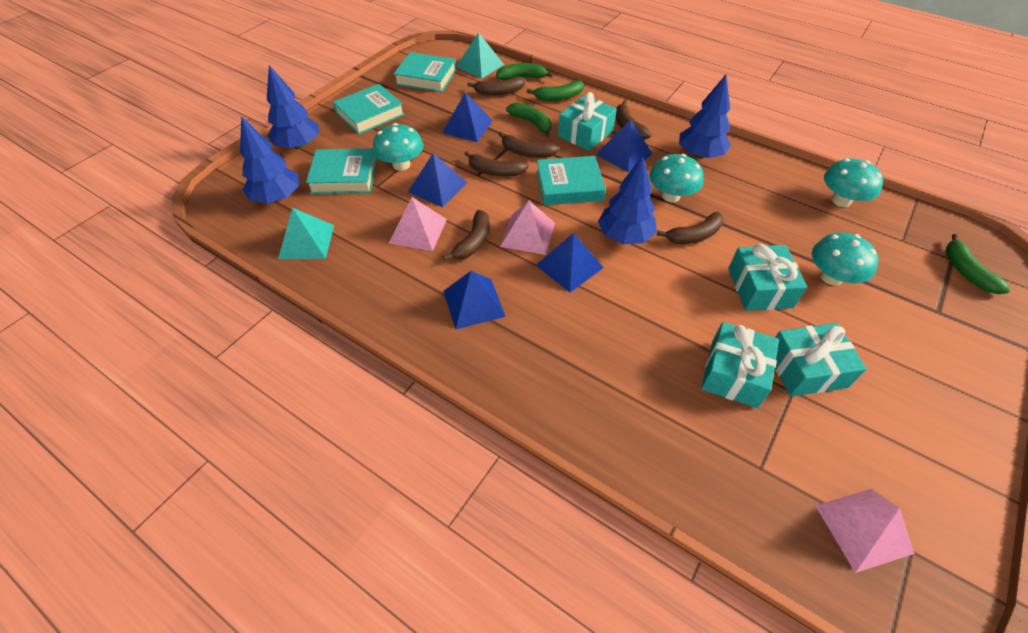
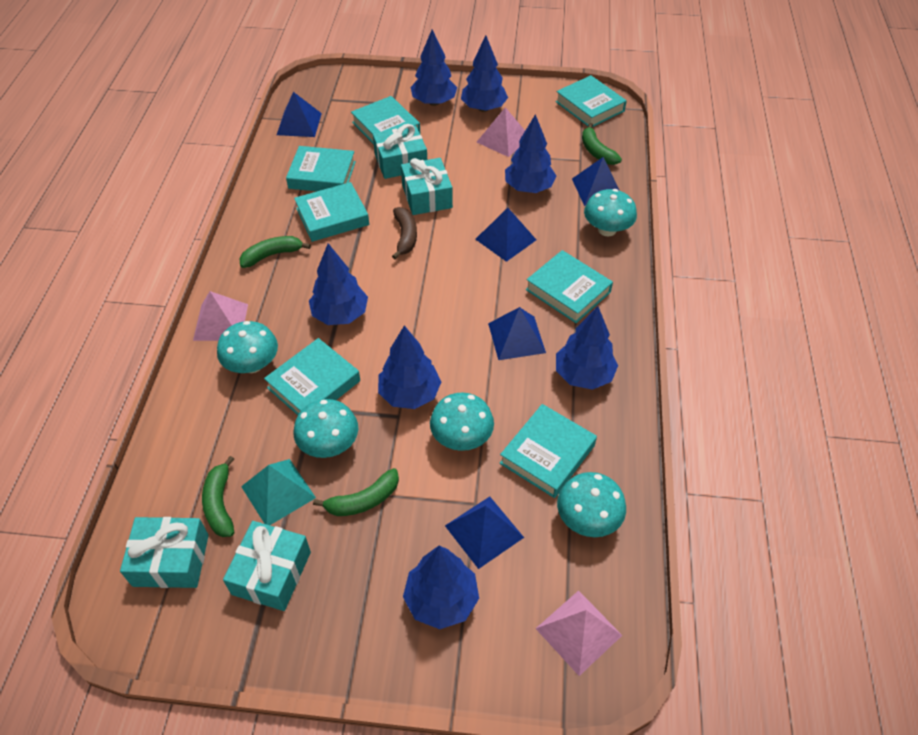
blue tree: 4 -> 7
brown banana: 6 -> 1
turquoise book: 4 -> 7
turquoise mushroom: 4 -> 5
turquoise pyramid: 2 -> 1

